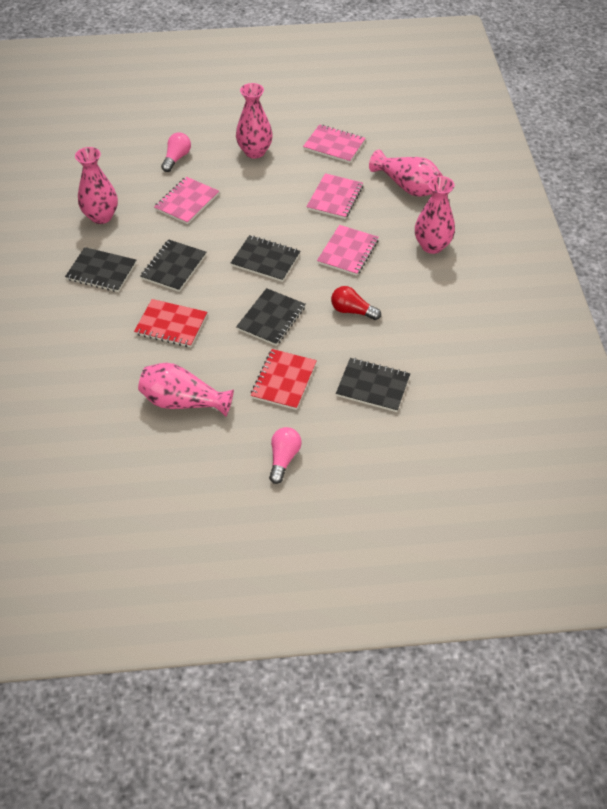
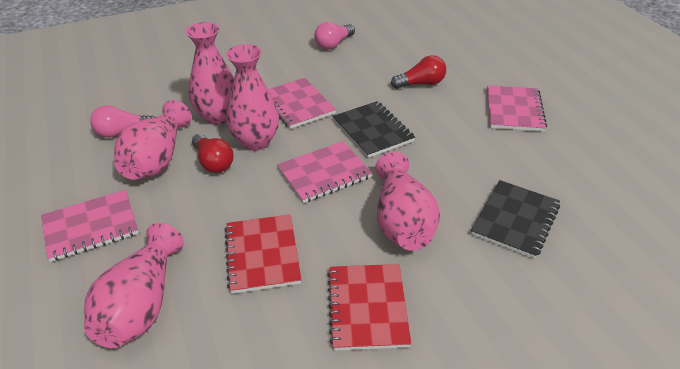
black notebook: 5 -> 2
red light bulb: 1 -> 2

